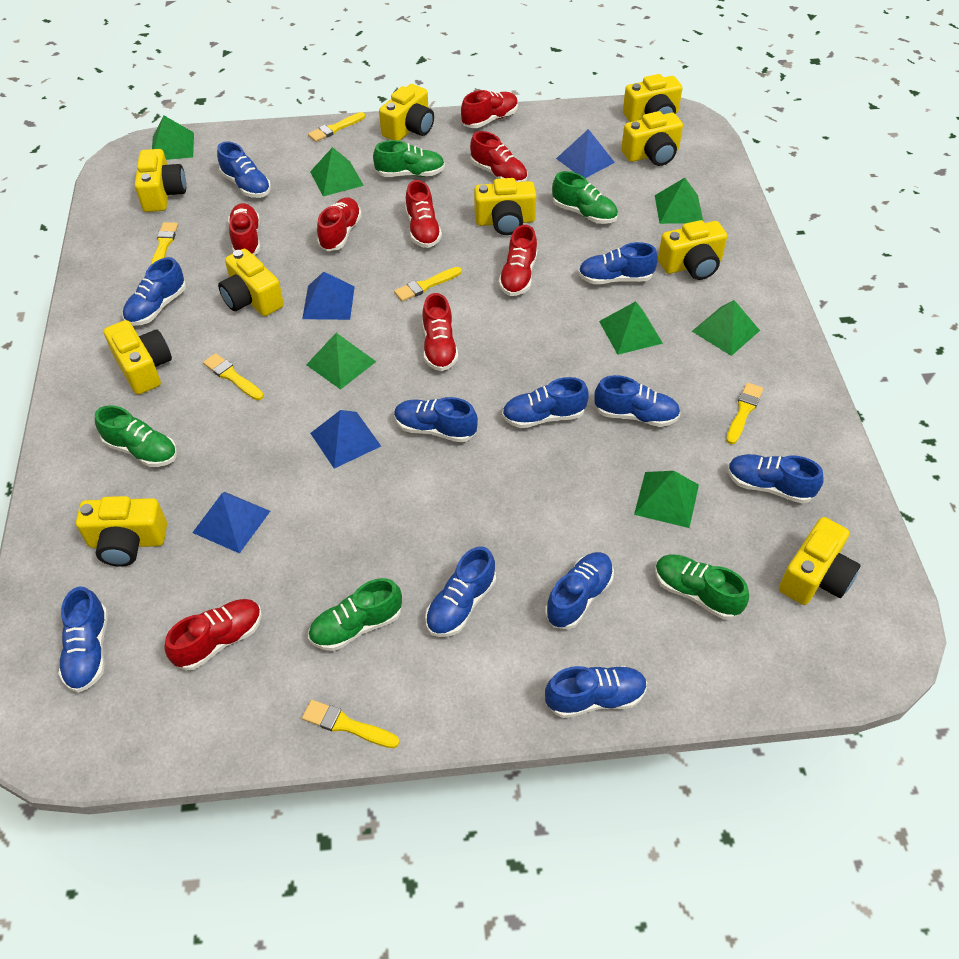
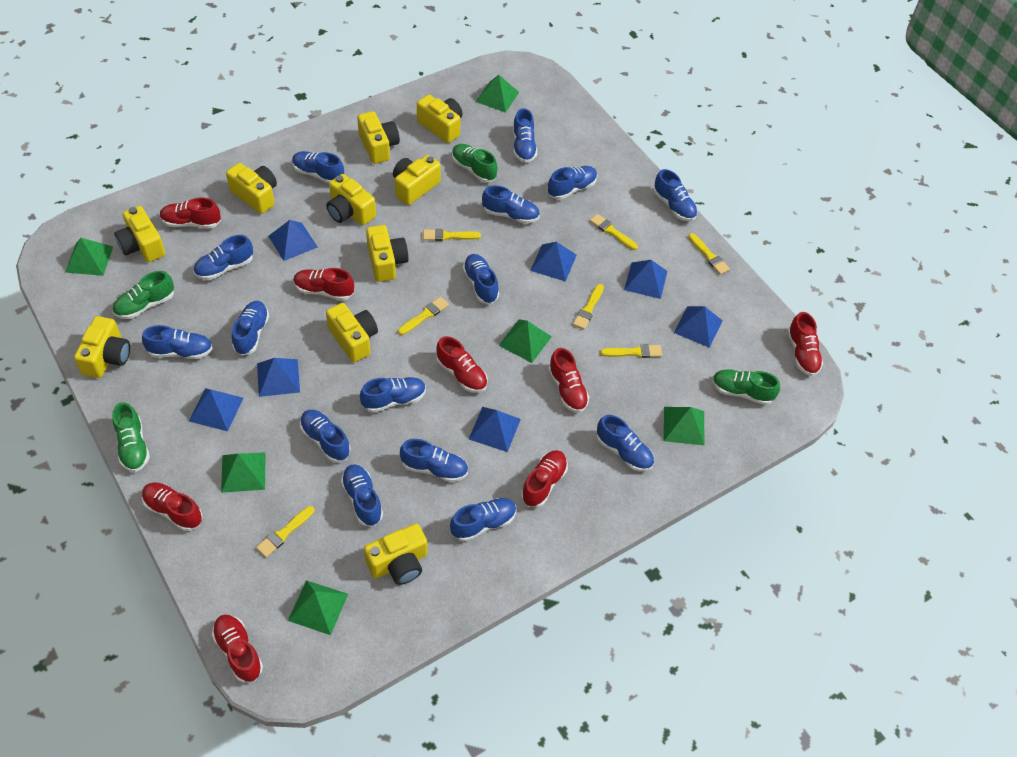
blue pyramid: 4 -> 7
blue shoe: 11 -> 15
green pyramid: 7 -> 6
green shoe: 5 -> 4
yellow brush: 6 -> 7

